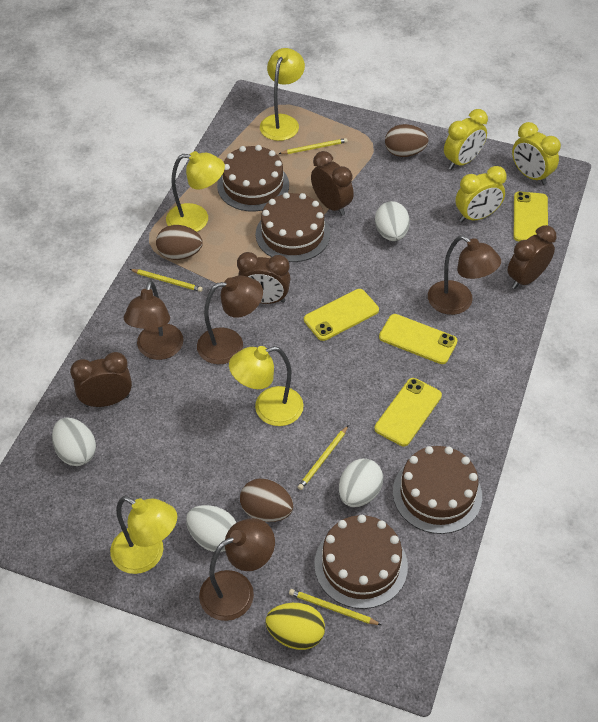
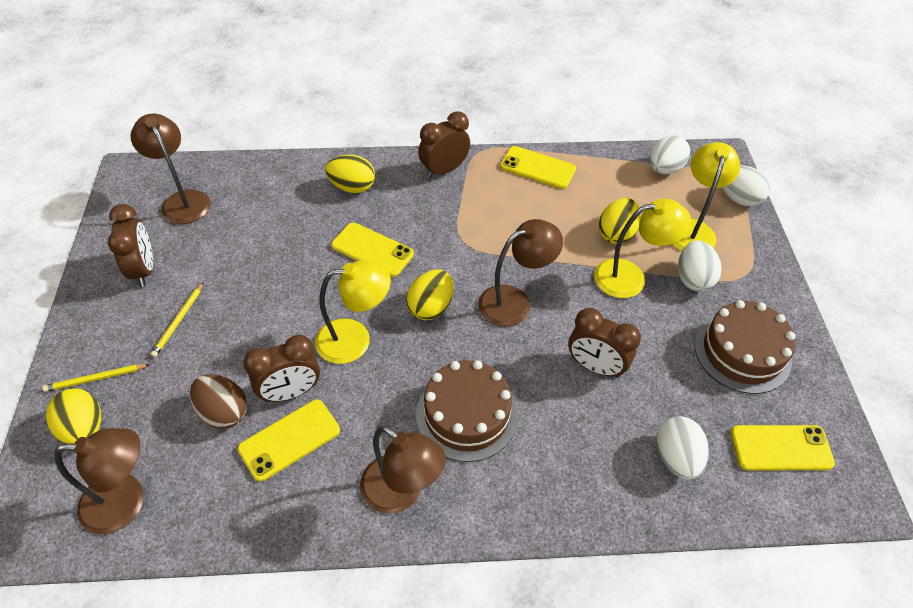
brown cake: 4 -> 2
brown egg: 3 -> 1
yellow clock: 3 -> 0
yellow egg: 1 -> 4
yellow lamp: 4 -> 3
yellow pencil: 4 -> 2

